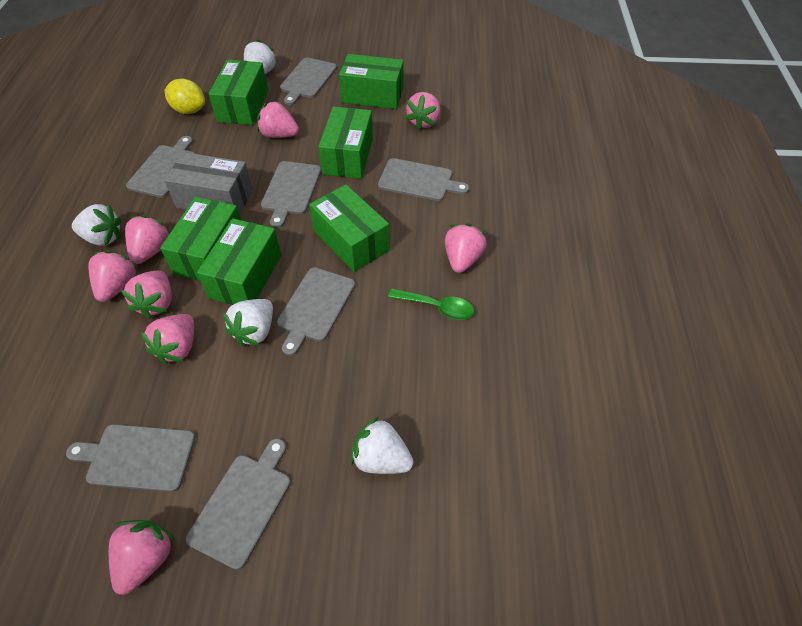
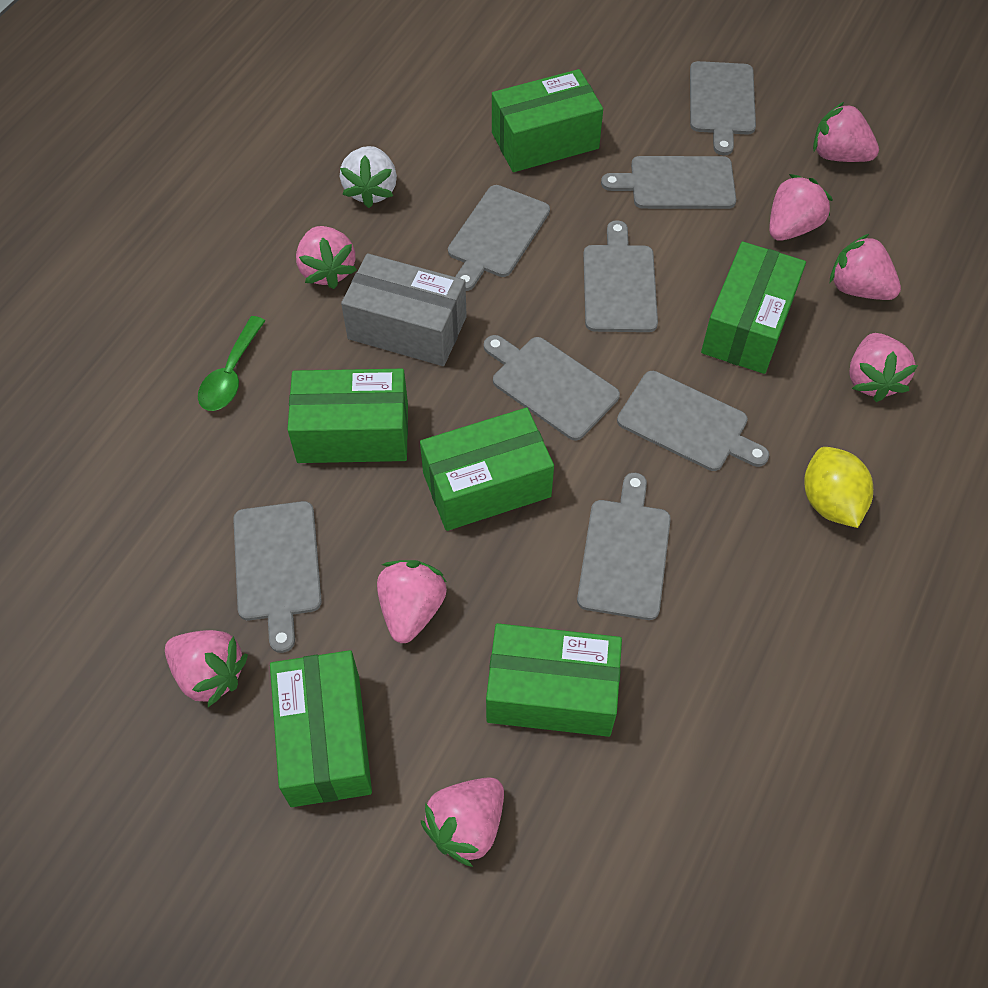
grey cutting board: 7 -> 8
white strawberry: 4 -> 1

